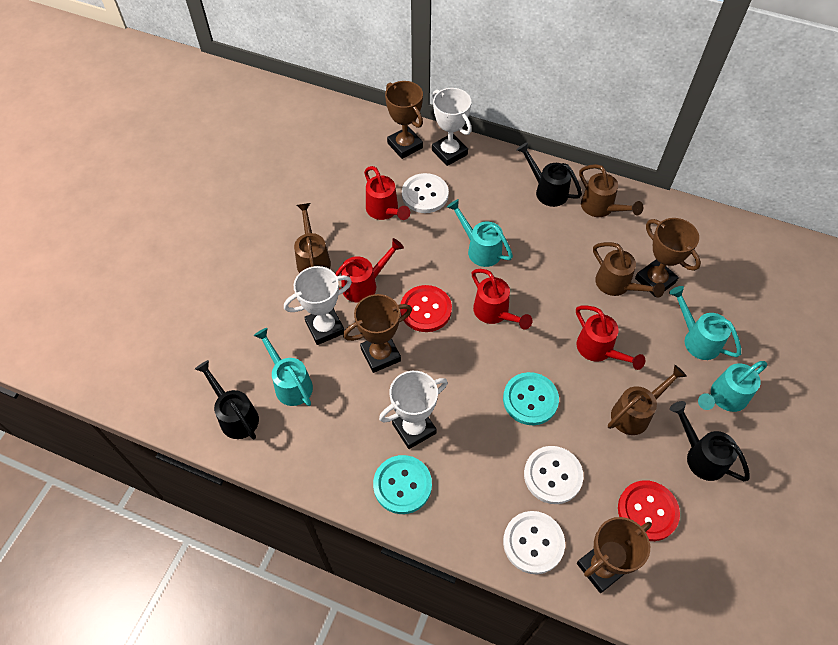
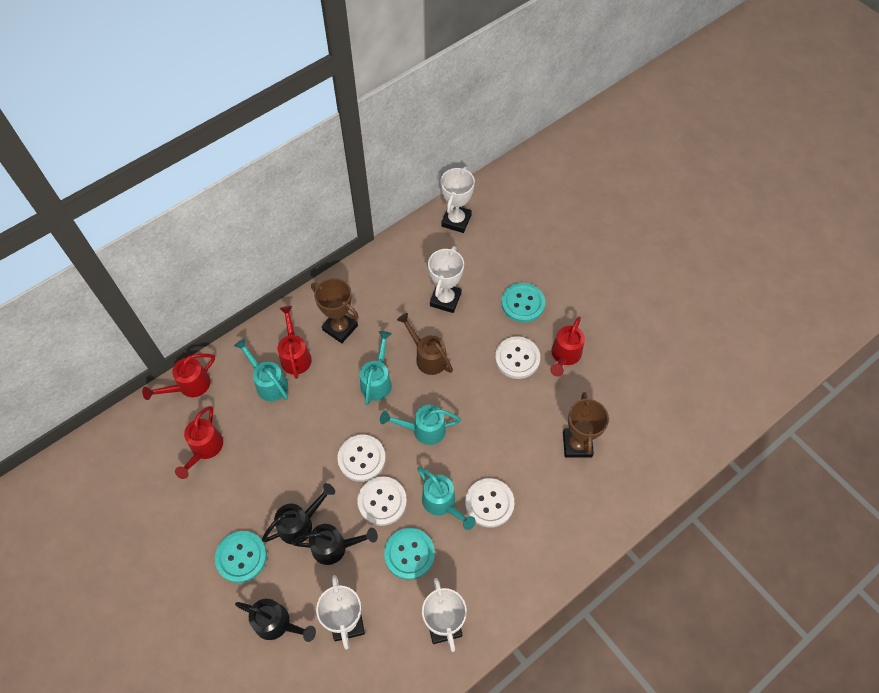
brown trophy: 4 -> 2
brown watering can: 4 -> 1
red button: 2 -> 0
turquoise button: 2 -> 3
white button: 3 -> 4
white trophy: 3 -> 4

